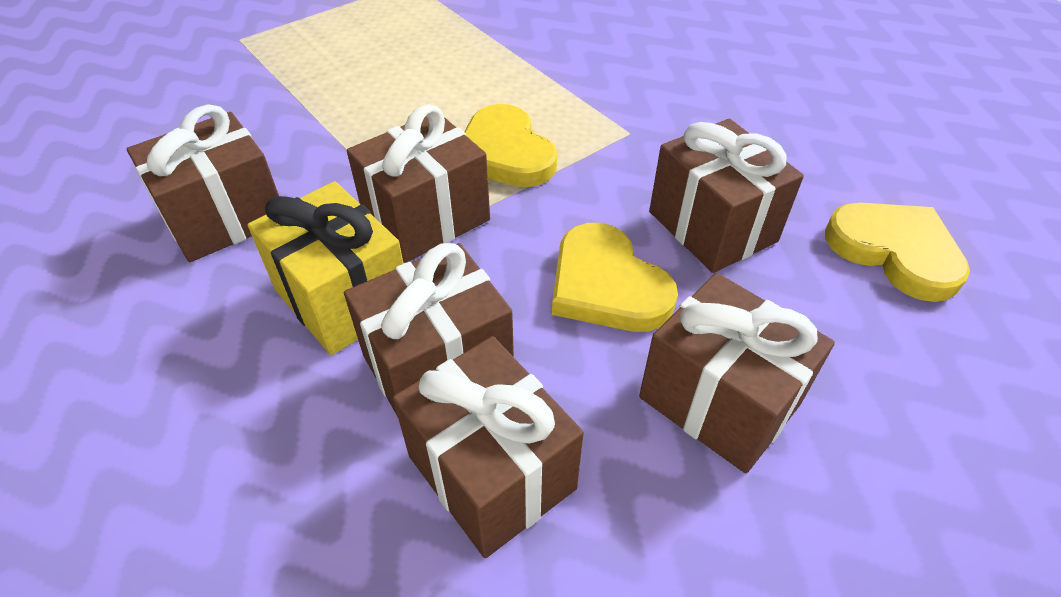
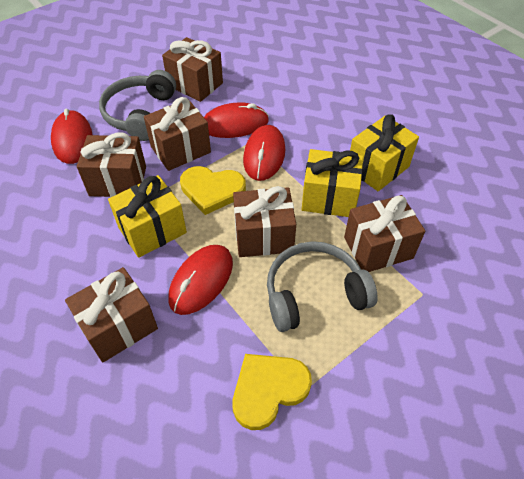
grey headphones: 0 -> 2
red mouse: 0 -> 4
yellow gift: 1 -> 3
yellow heart: 3 -> 2

